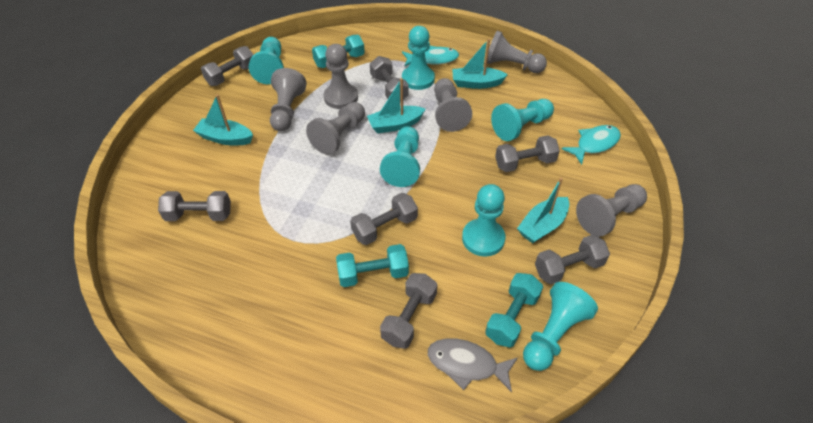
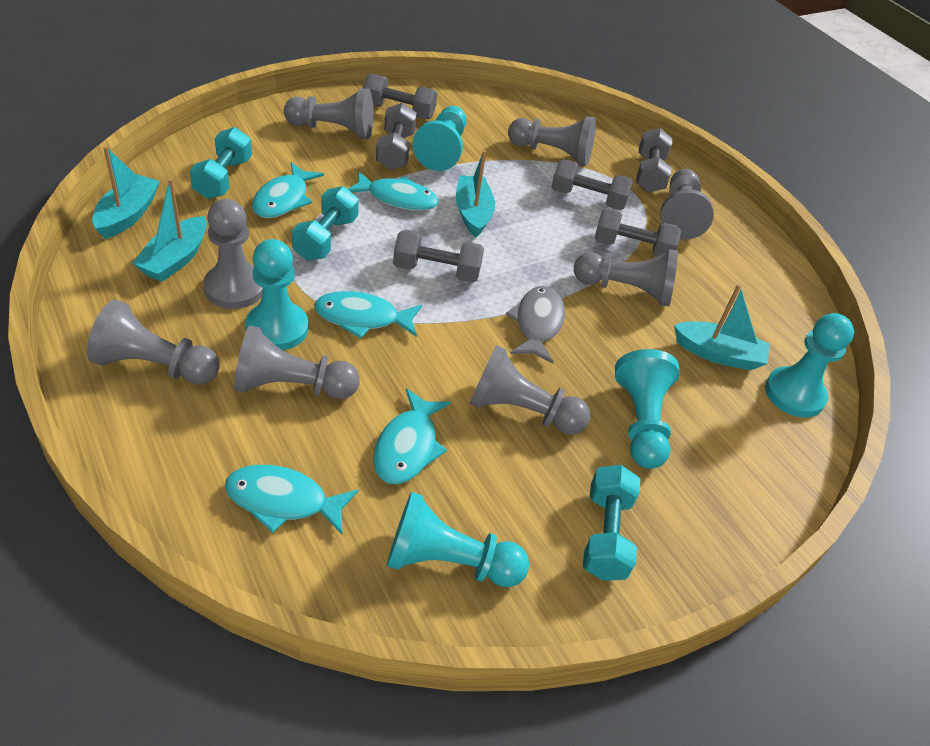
grey dumbbell: 7 -> 6
grey pawn: 6 -> 8
turquoise fish: 2 -> 5
turquoise pawn: 6 -> 5

